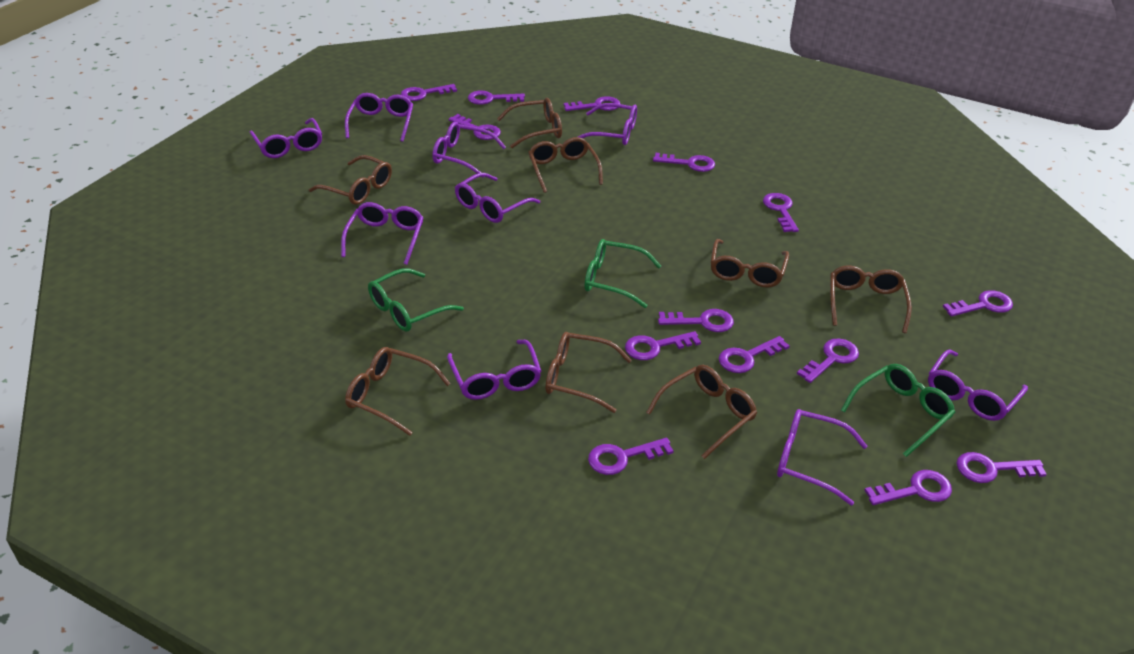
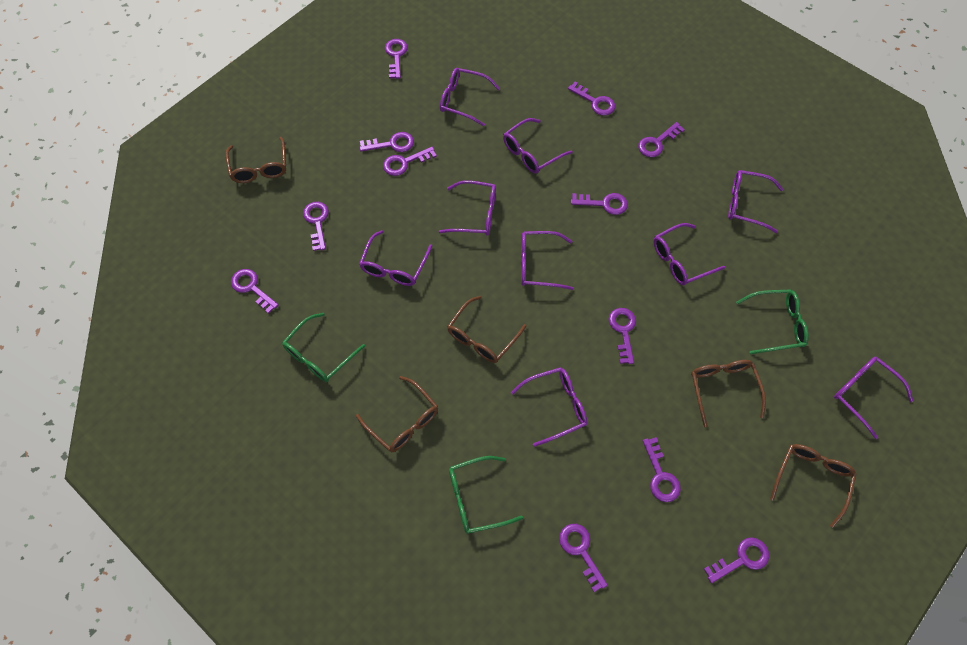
brown glasses: 8 -> 5
purple key: 14 -> 12

